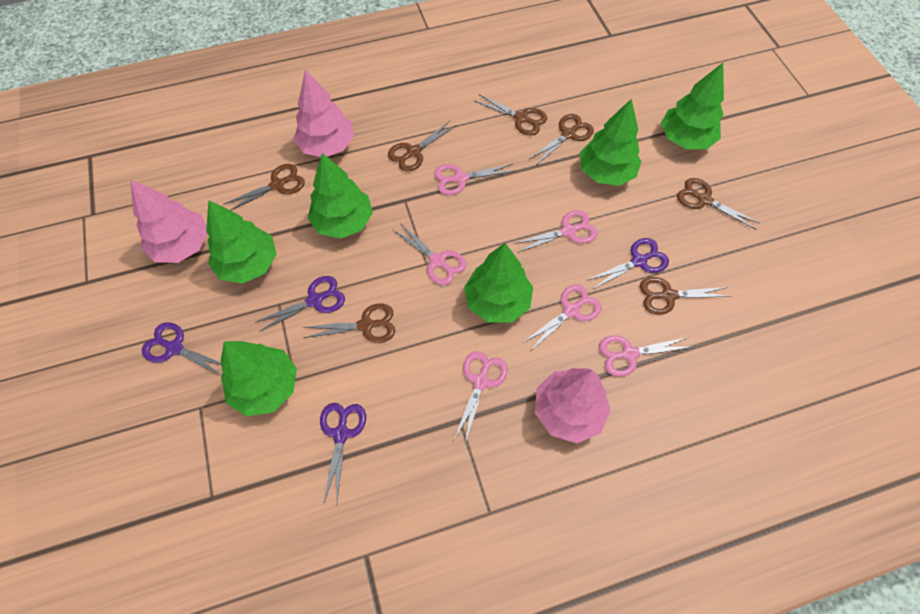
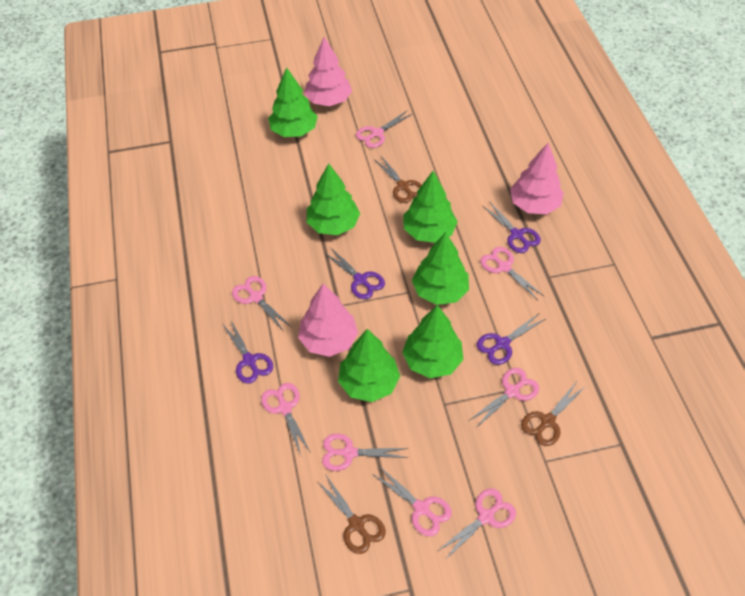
brown scissors: 7 -> 3
pink scissors: 6 -> 8

